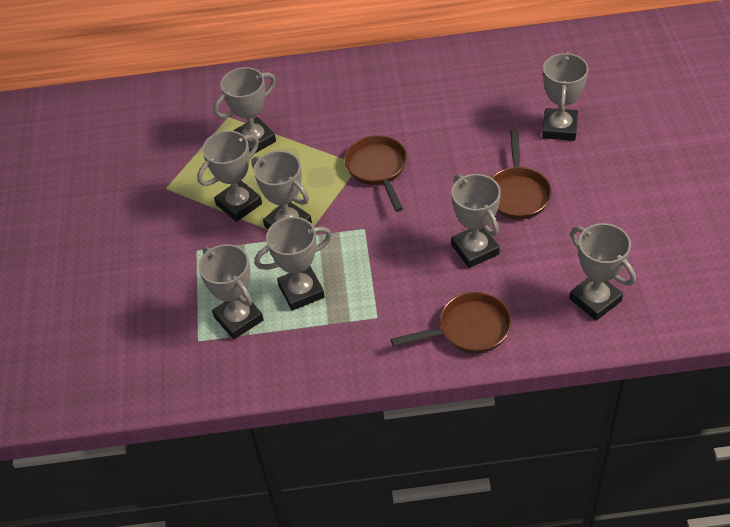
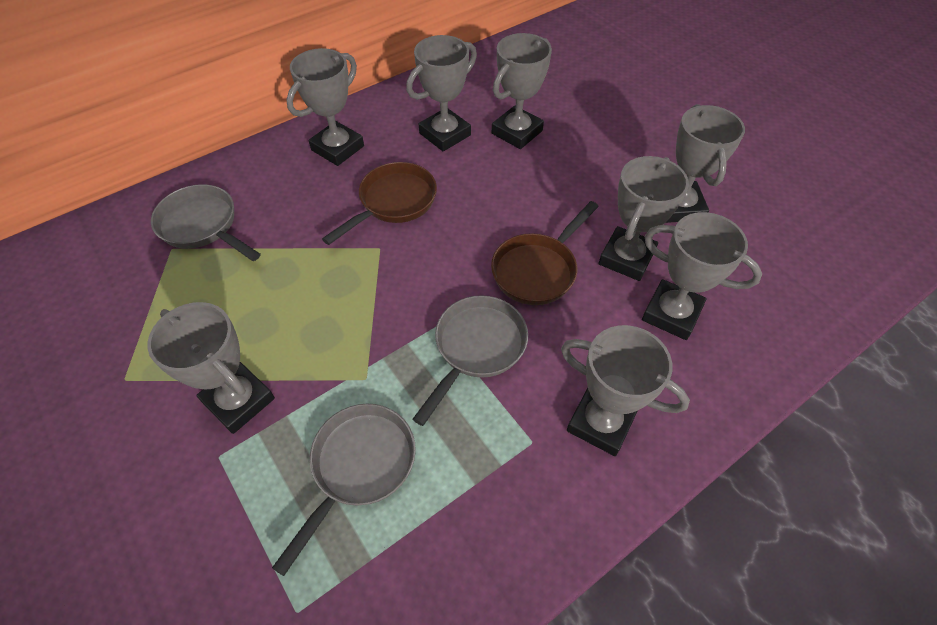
brown pan: 3 -> 2
grey pan: 0 -> 3

